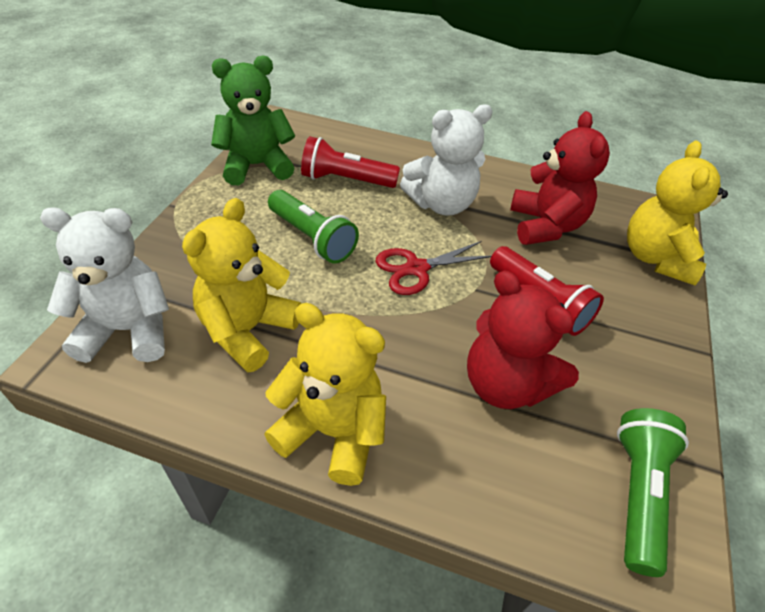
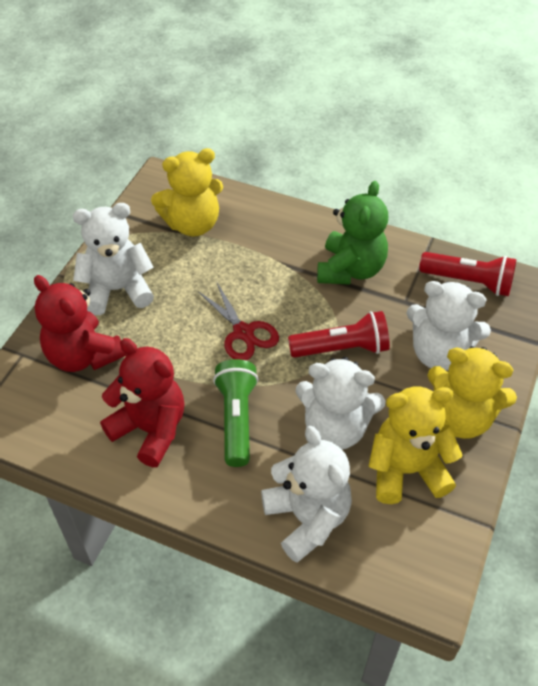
green flashlight: 2 -> 1
white teddy bear: 2 -> 4

